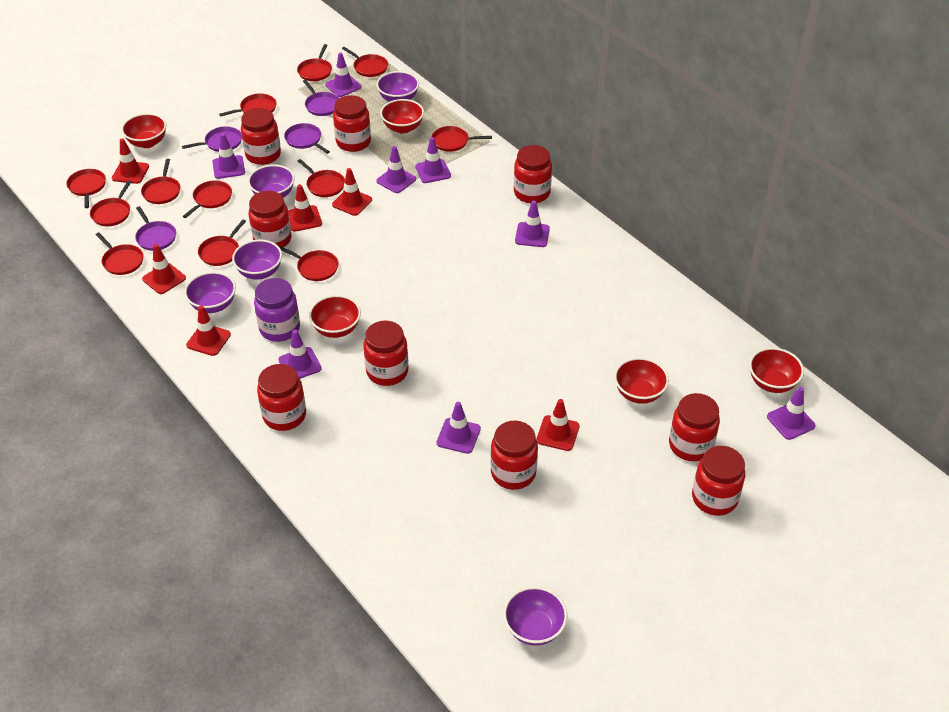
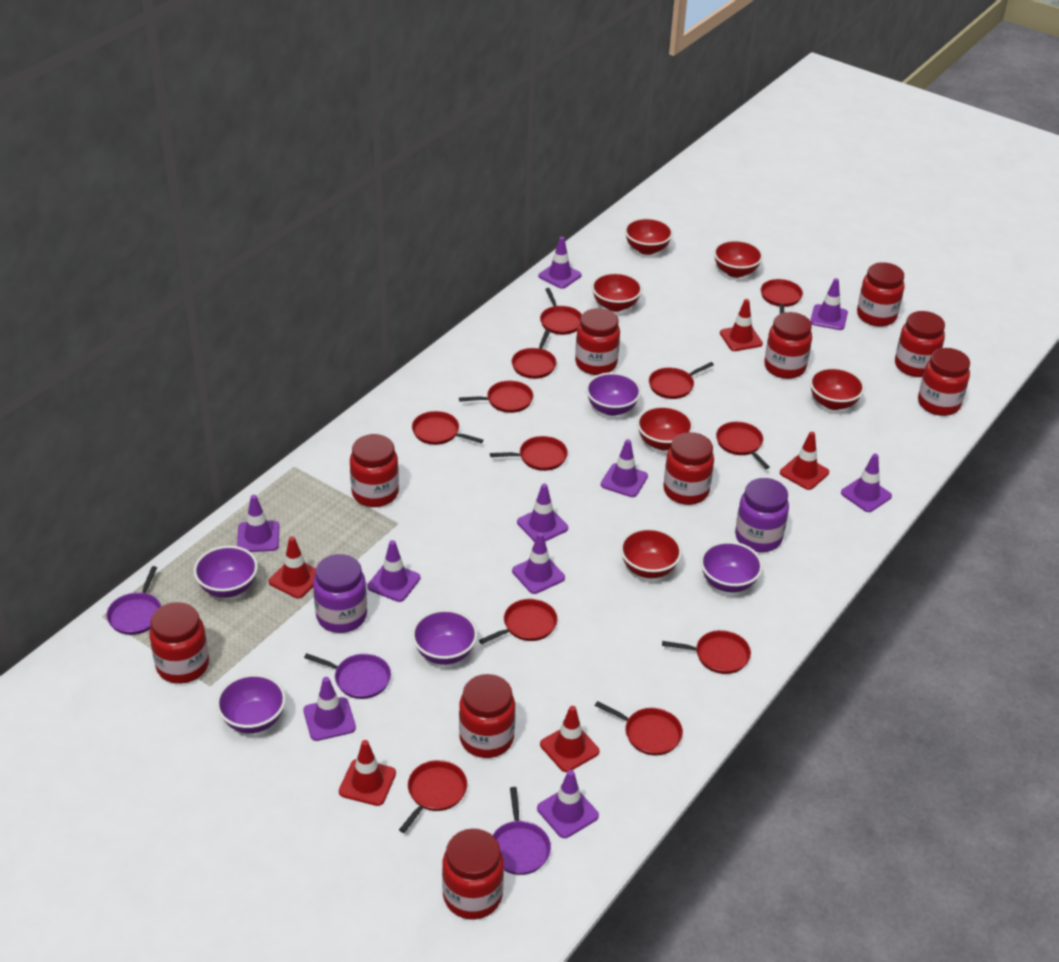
purple jar: 1 -> 2
purple pan: 4 -> 3
purple traffic cone: 8 -> 10
red bowl: 5 -> 6
red jar: 9 -> 10
red traffic cone: 6 -> 5

